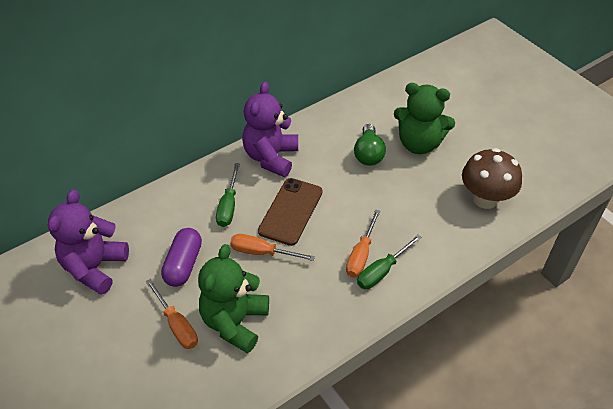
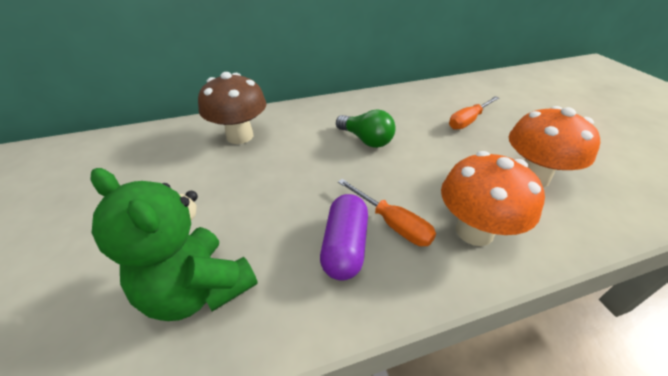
brown phone: 1 -> 0
green screwdriver: 2 -> 0
green teddy bear: 2 -> 1
orange mushroom: 0 -> 2
orange screwdriver: 3 -> 2
purple teddy bear: 2 -> 0

